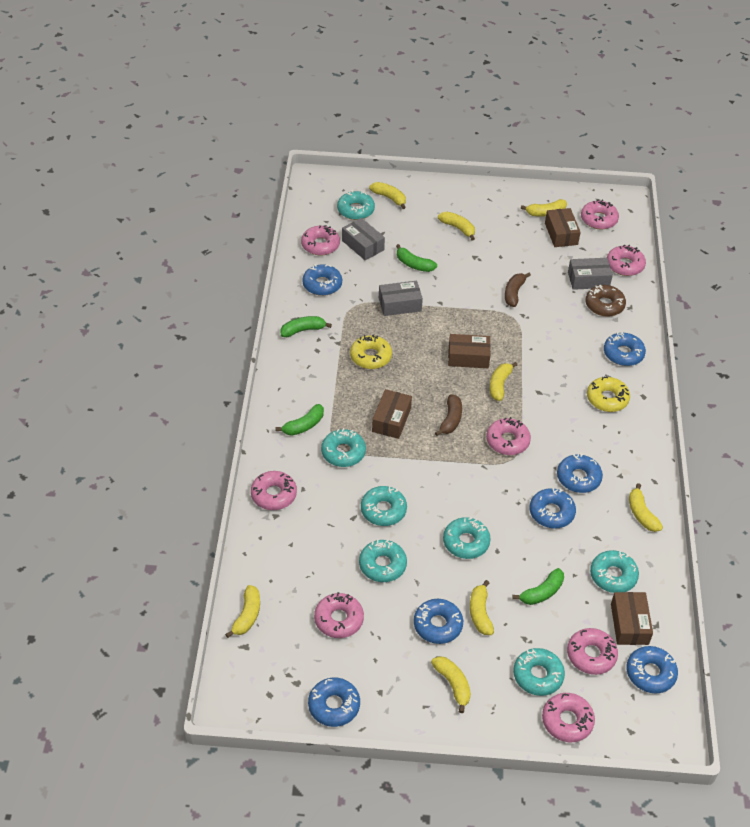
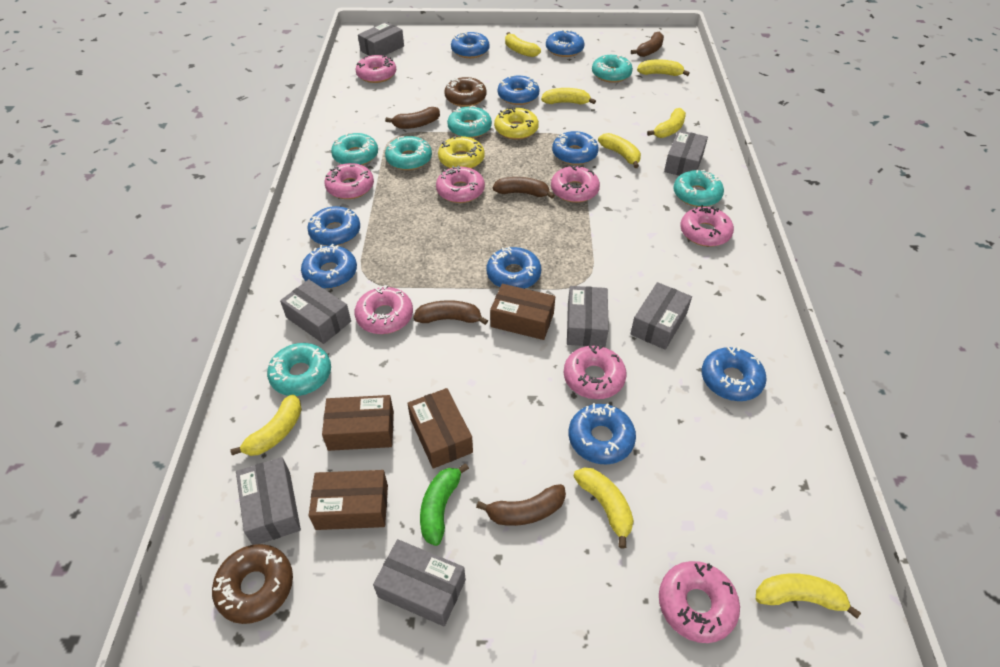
blue donut: 7 -> 9
brown banana: 2 -> 5
brown donut: 1 -> 2
green banana: 4 -> 1
grey box: 3 -> 7
turquoise donut: 7 -> 6

